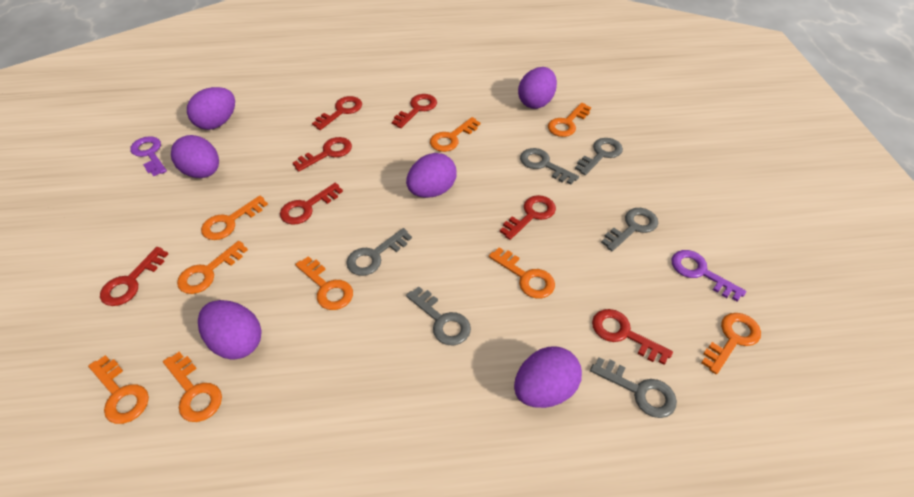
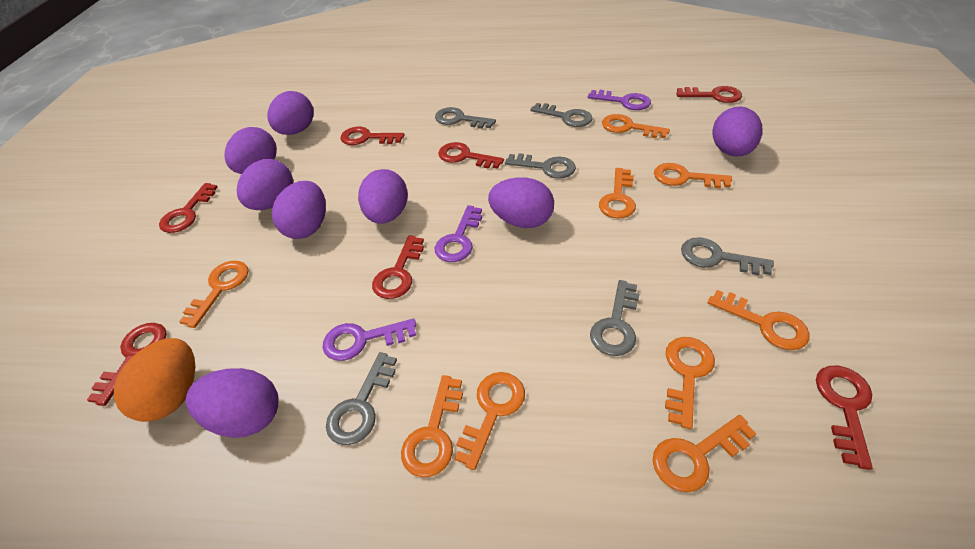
orange egg: 0 -> 1
purple egg: 6 -> 8
purple key: 2 -> 3

